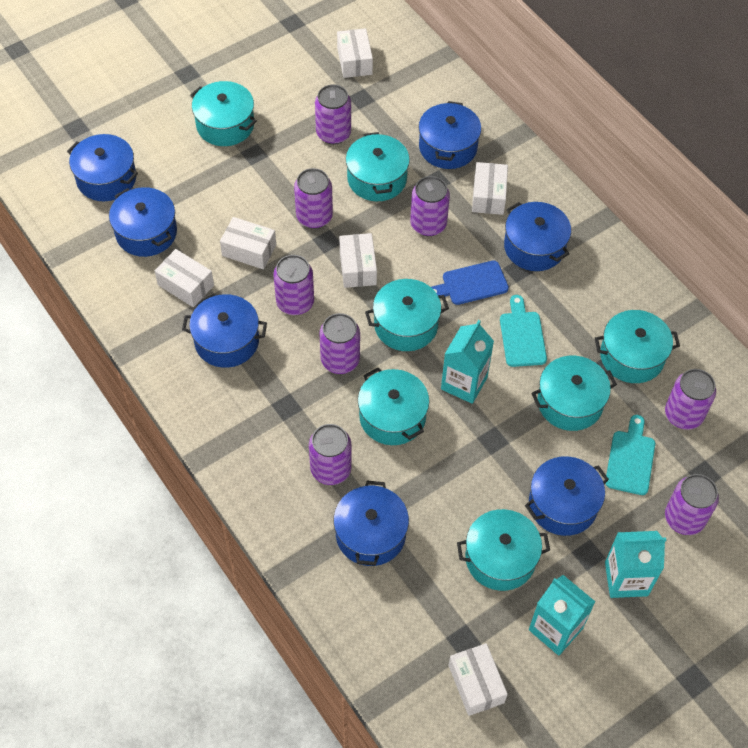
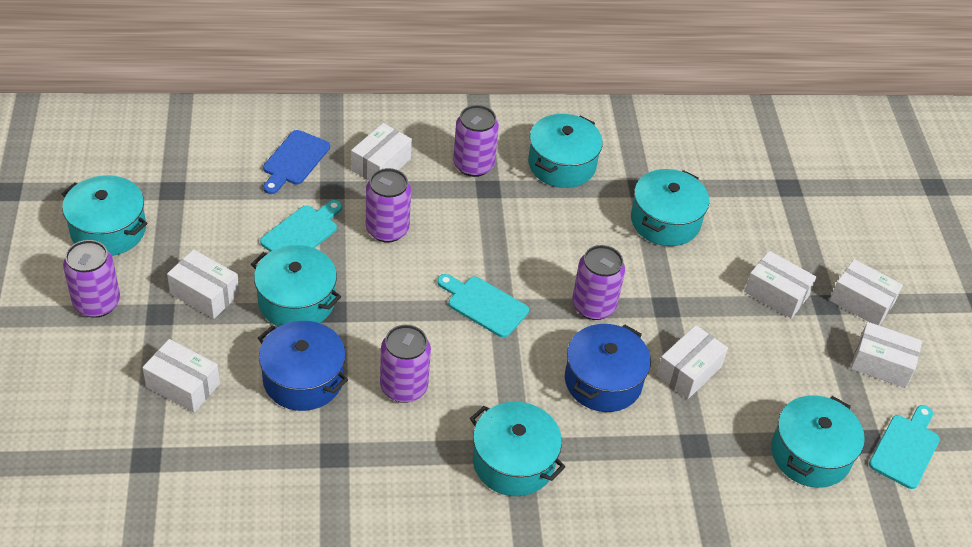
blue pot: 7 -> 2
purple can: 8 -> 5
turquoise carton: 3 -> 0
turquoise cutting board: 2 -> 3
turquoise pot: 7 -> 6
white box: 6 -> 7

